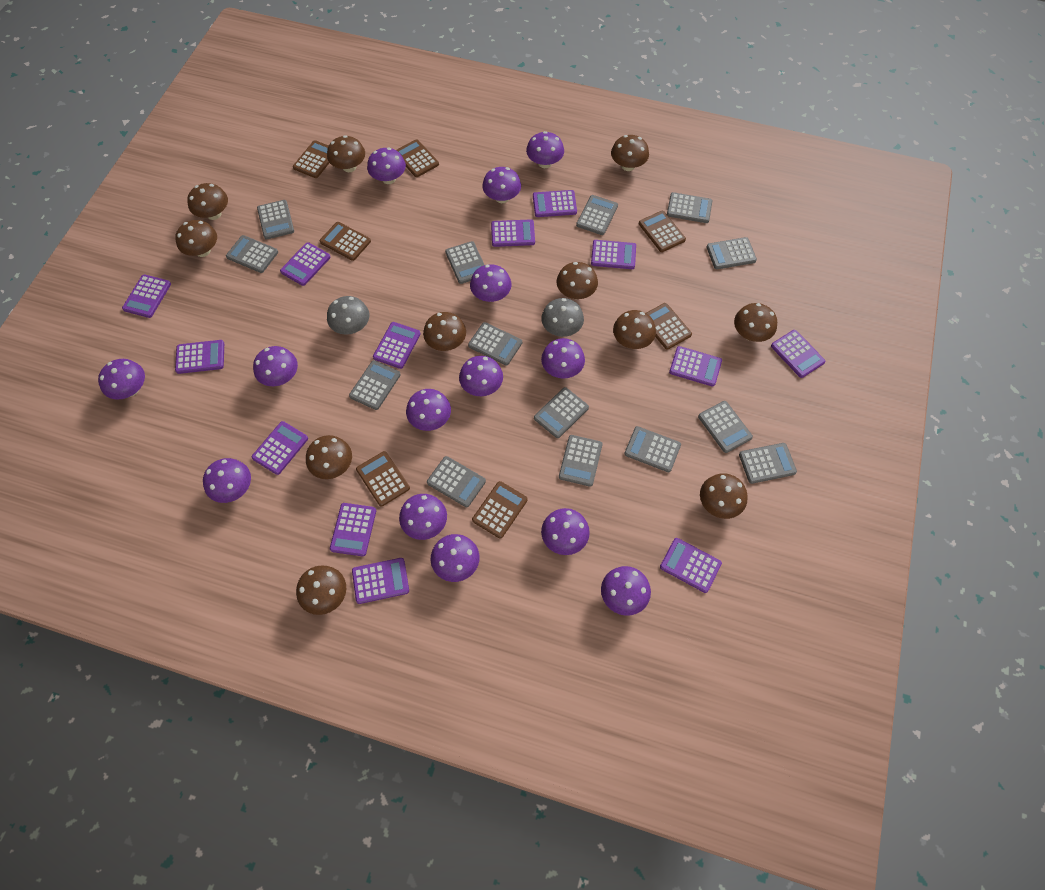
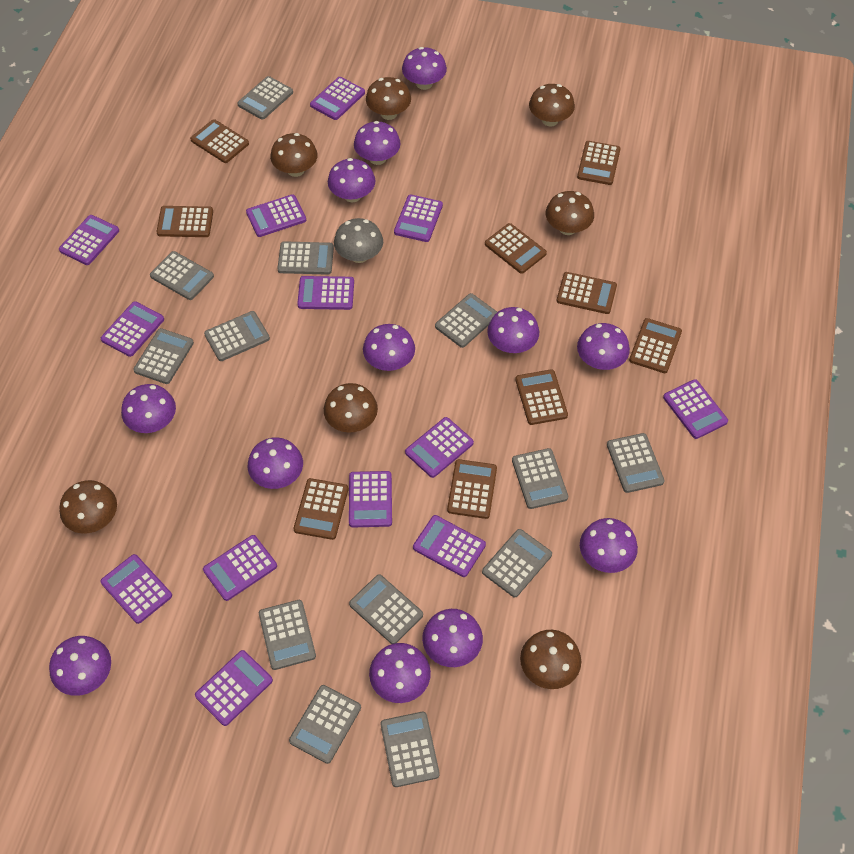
brown calculator: 7 -> 9
brown mushroom: 11 -> 7
grey calculator: 14 -> 13
grey mushroom: 2 -> 1
purple mushroom: 14 -> 12

